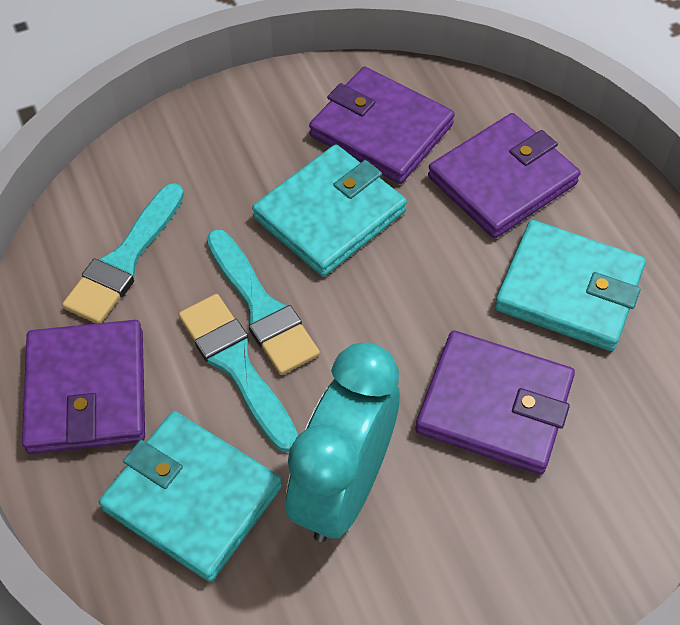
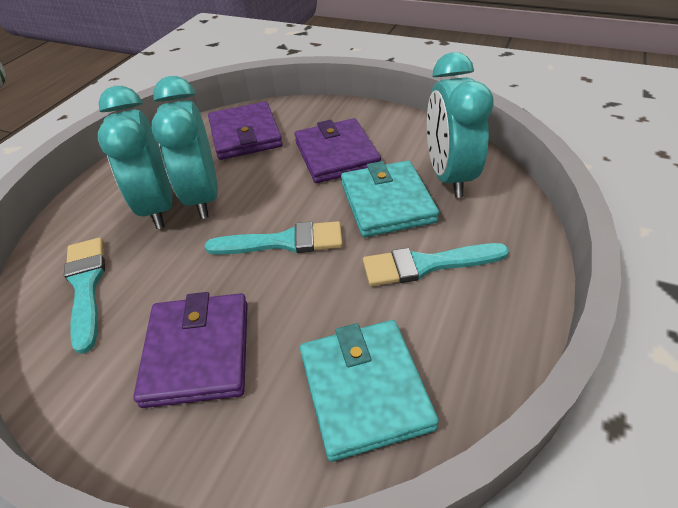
purple wallet: 4 -> 3
turquoise clock: 1 -> 3
turquoise wallet: 3 -> 2

